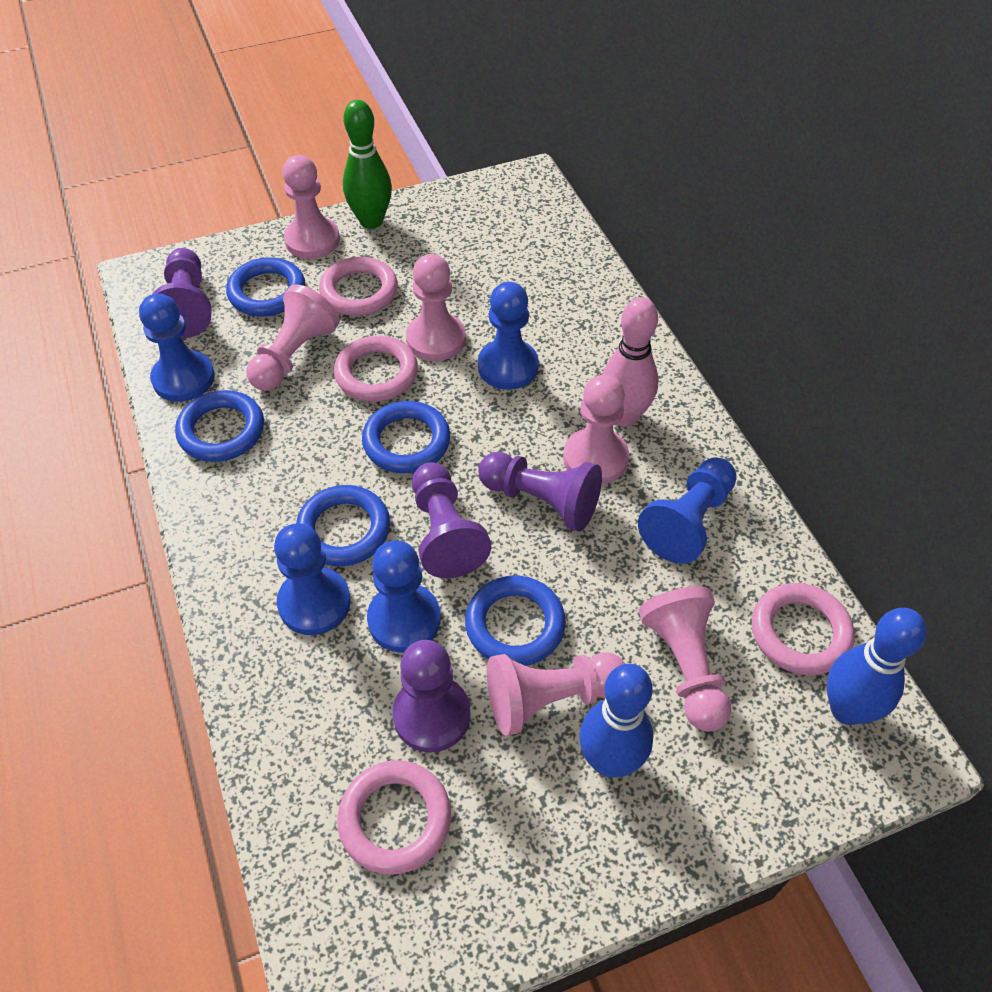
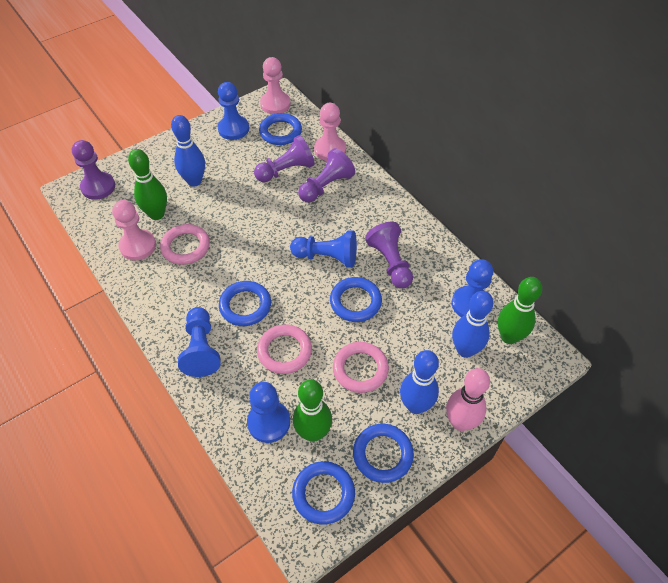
blue bowling pin: 2 -> 3
green bowling pin: 1 -> 3
pink pawn: 6 -> 3
pink ring: 4 -> 3

